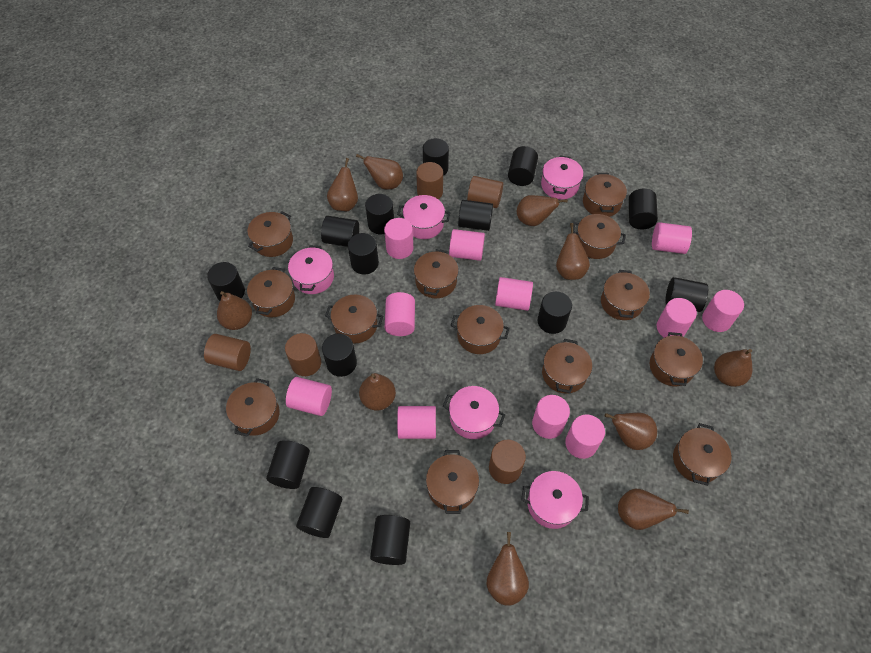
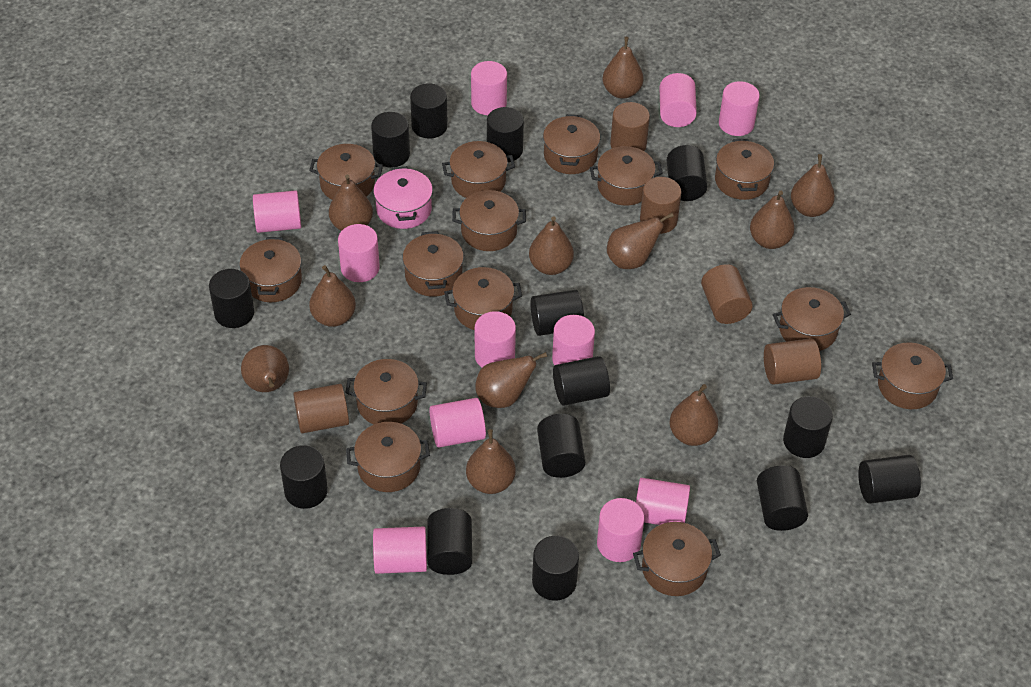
brown pear: 10 -> 11
brown pot: 13 -> 14
pink pot: 5 -> 1

